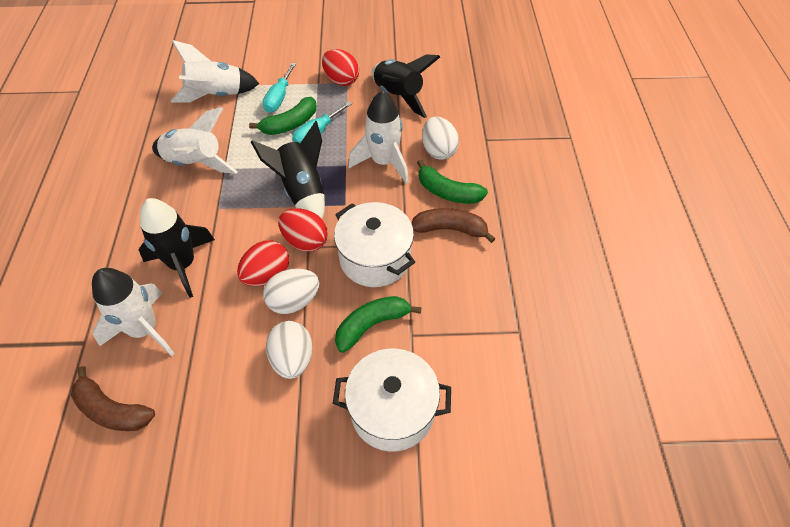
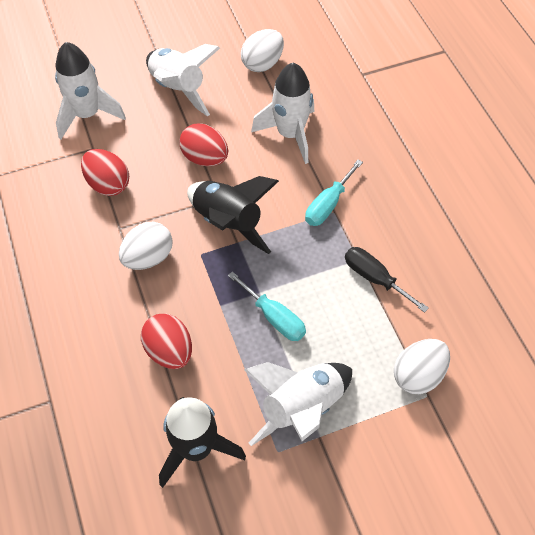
black rocket: 3 -> 2
black screwdriver: 0 -> 1
brown banana: 2 -> 0
green banana: 3 -> 0
white pot: 2 -> 0

